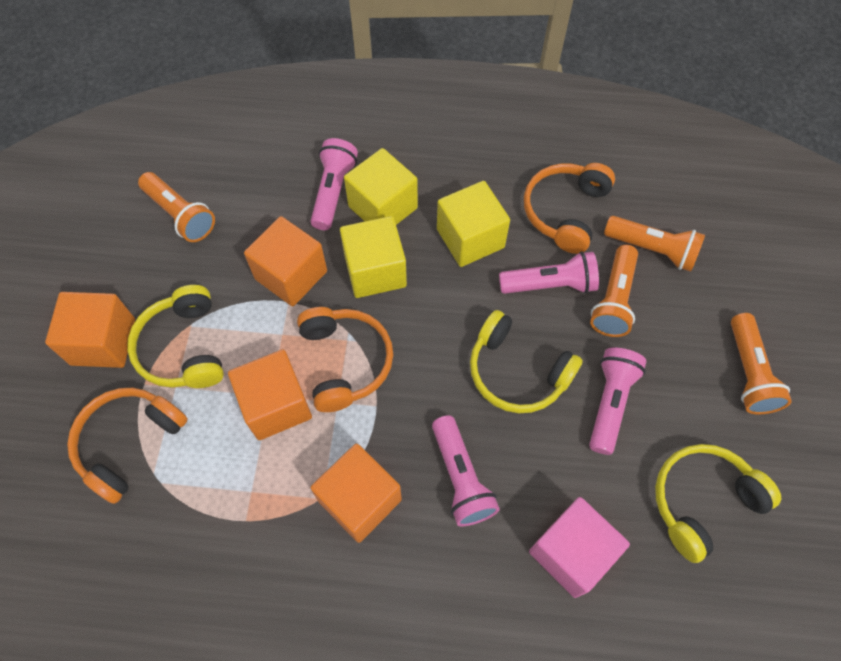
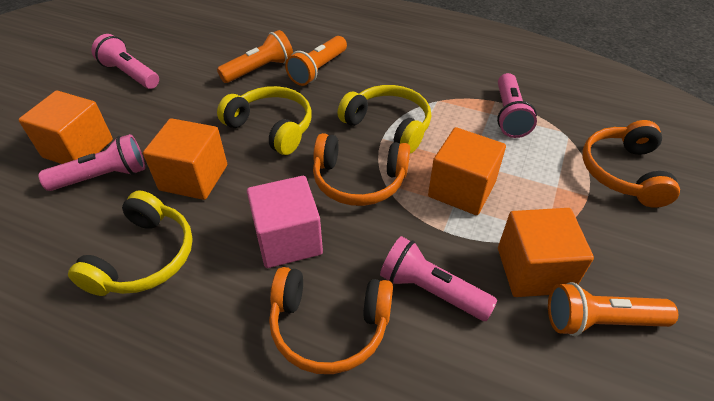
orange flashlight: 4 -> 3
yellow cube: 3 -> 0

